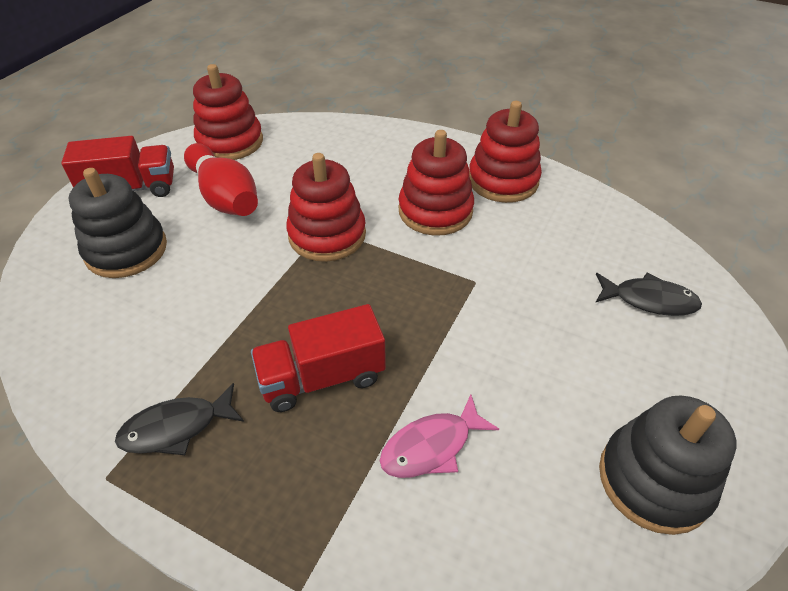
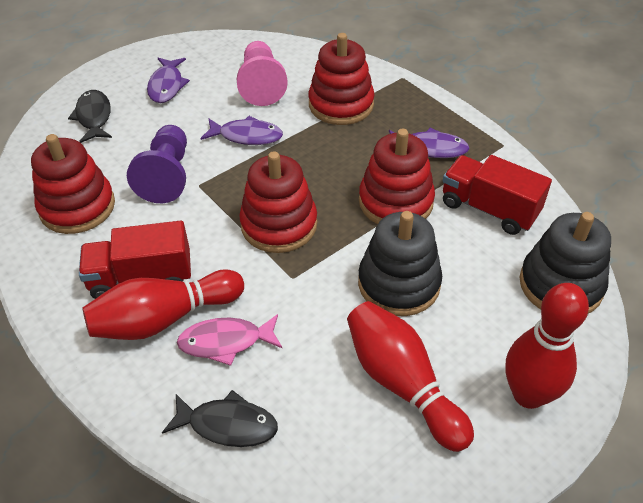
pink pawn: 0 -> 1
purple fish: 0 -> 3
purple pawn: 0 -> 1
red bowling pin: 1 -> 3

